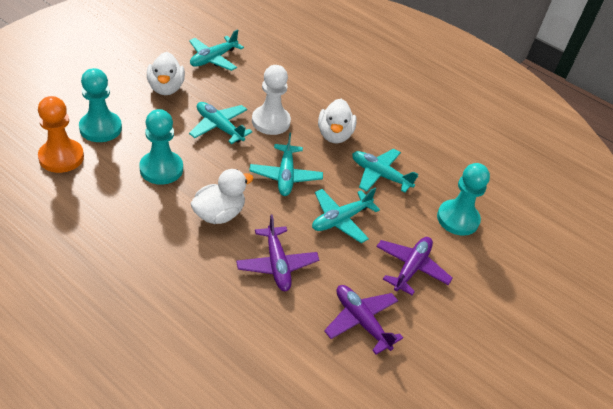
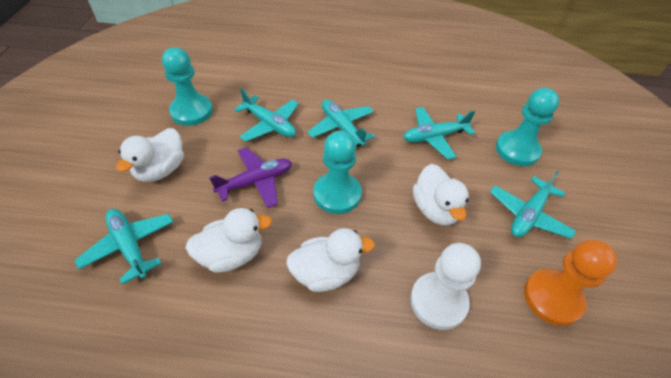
purple plane: 3 -> 1
white duck: 3 -> 4

